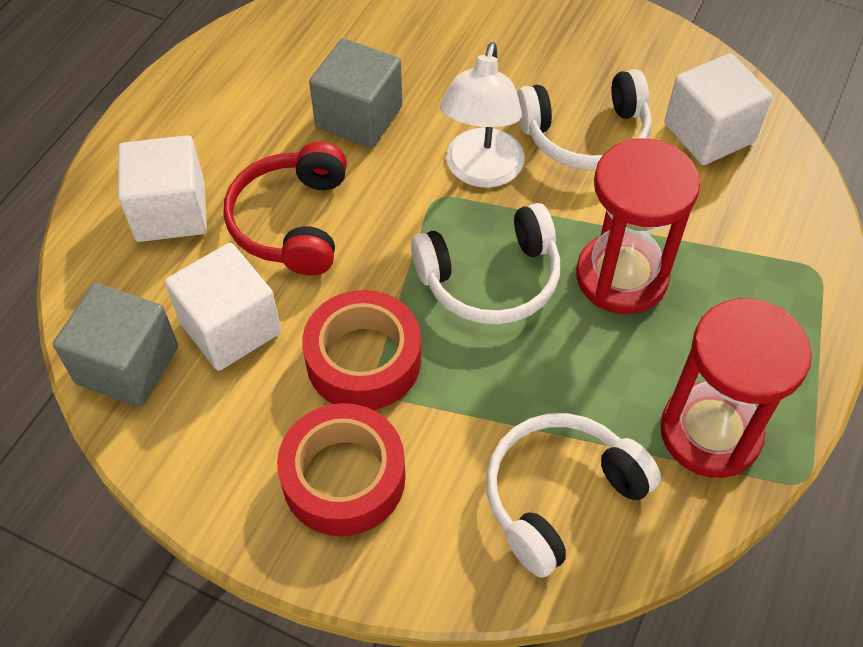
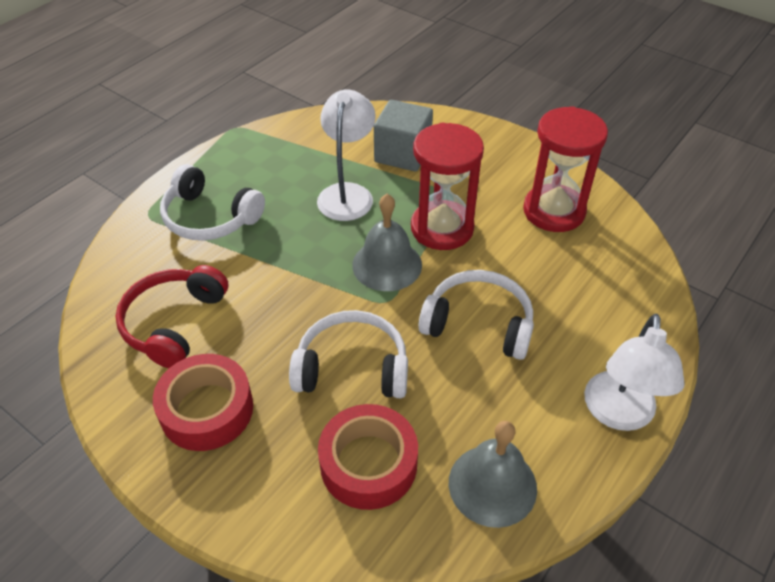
grey bell: 0 -> 2
grey cube: 2 -> 1
white cube: 3 -> 0
white lamp: 1 -> 2

